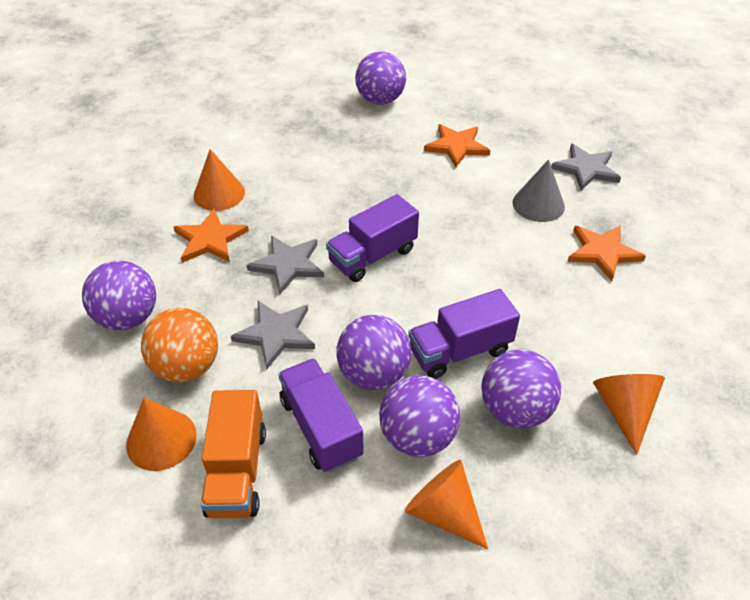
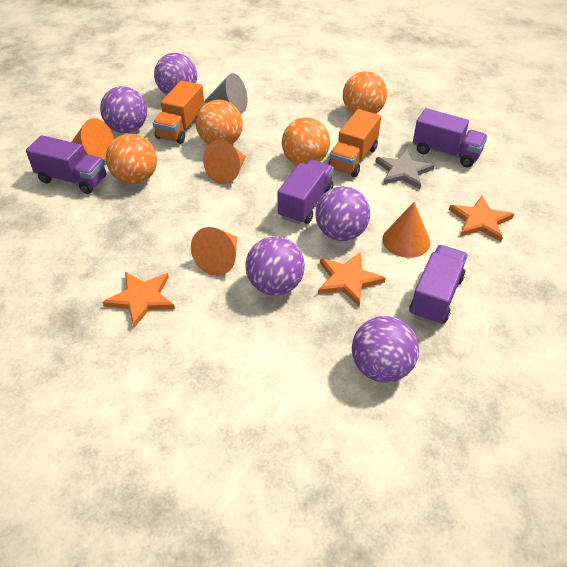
grey star: 3 -> 1
orange ball: 1 -> 4
orange truck: 1 -> 2
purple truck: 3 -> 4

